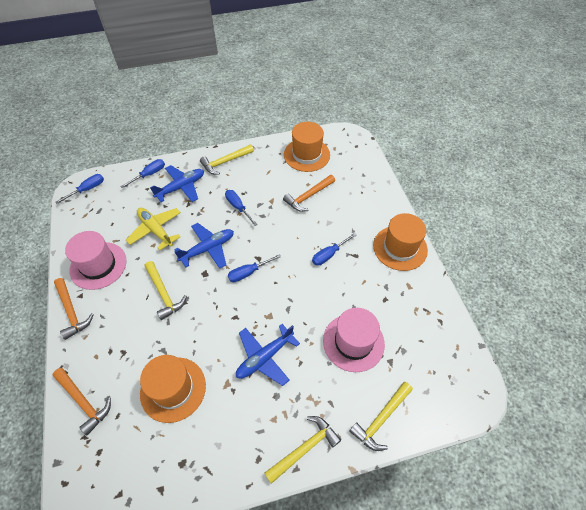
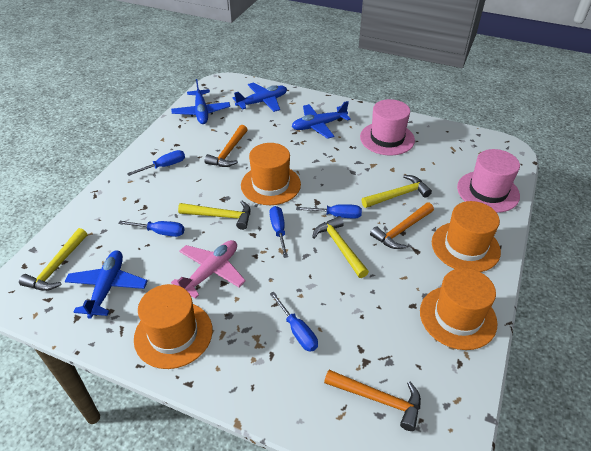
blue plane: 3 -> 4
orange hat: 3 -> 4
pink plane: 0 -> 1
yellow plane: 1 -> 0

